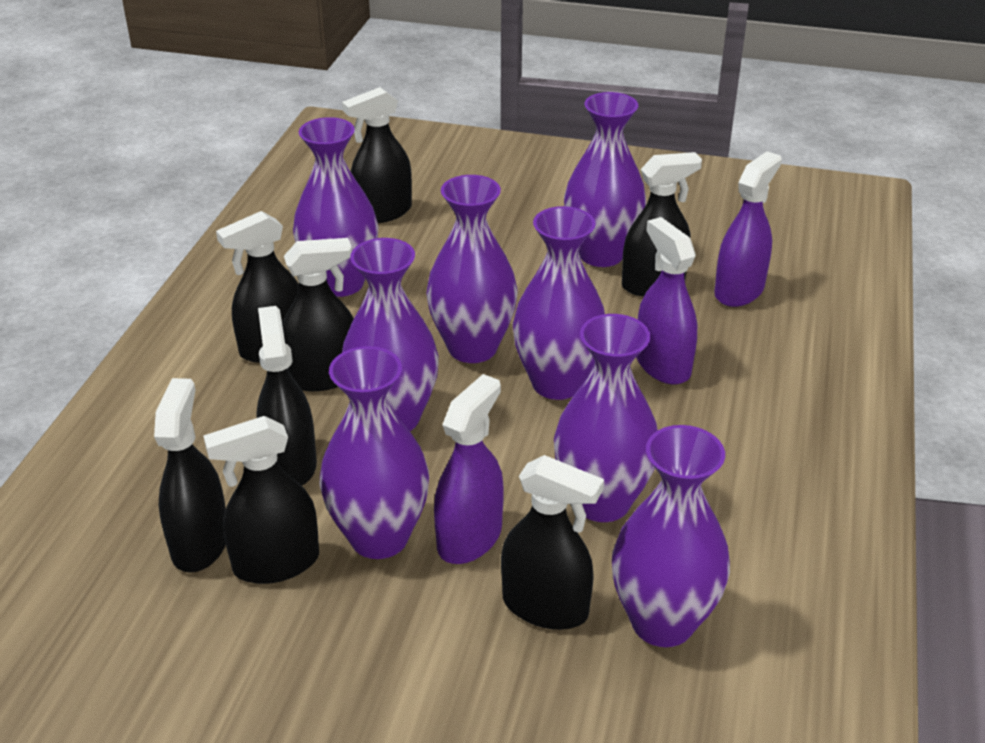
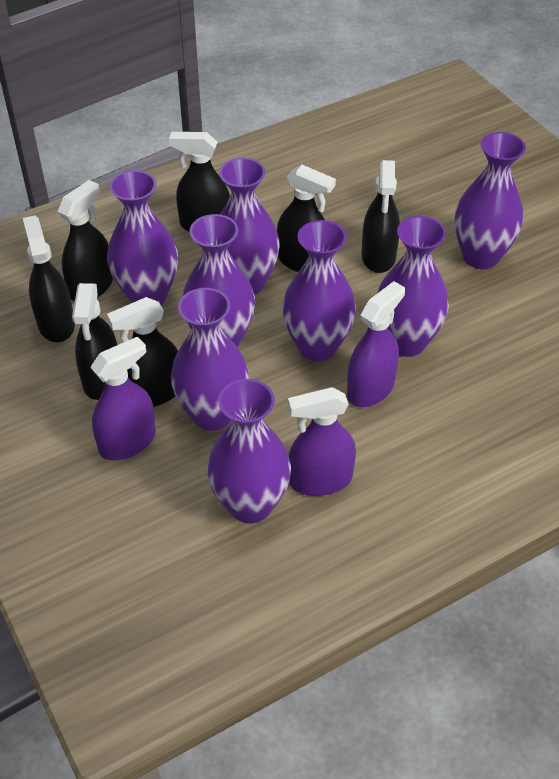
black spray bottle: 8 -> 7

